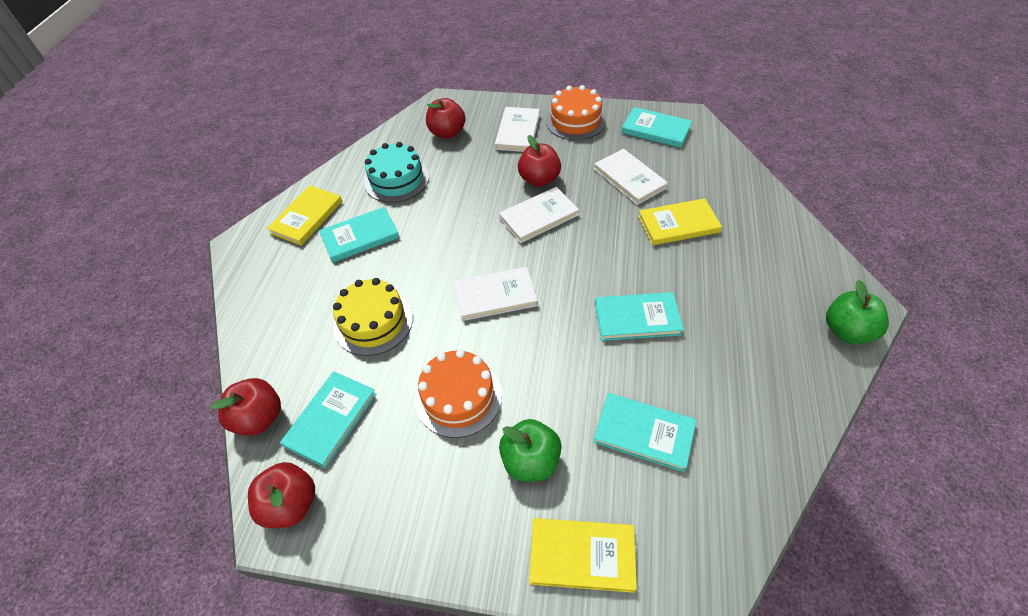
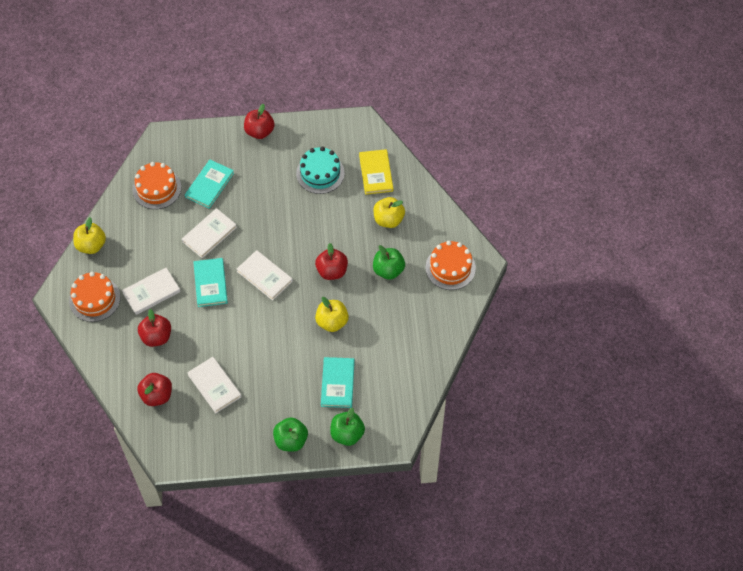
green apple: 2 -> 3
orange cake: 2 -> 3
turquoise book: 5 -> 3
yellow apple: 0 -> 3
yellow book: 3 -> 1
yellow cake: 1 -> 0

